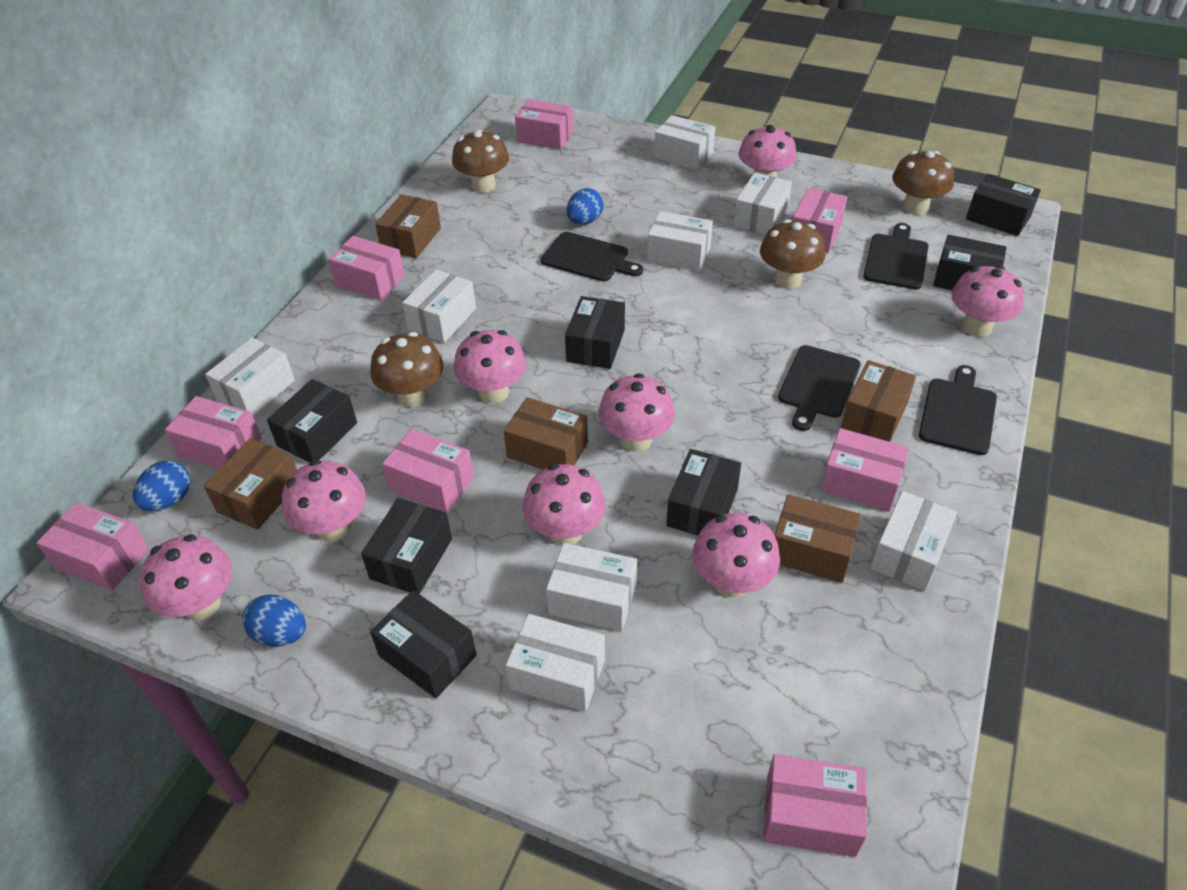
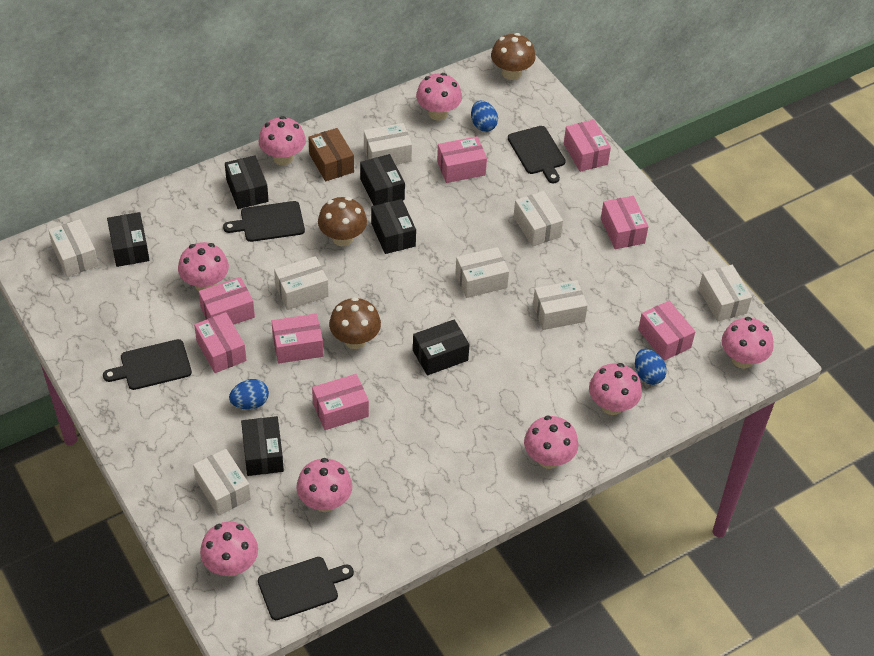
black box: 7 -> 6
brown box: 5 -> 1
brown mushroom: 4 -> 3

